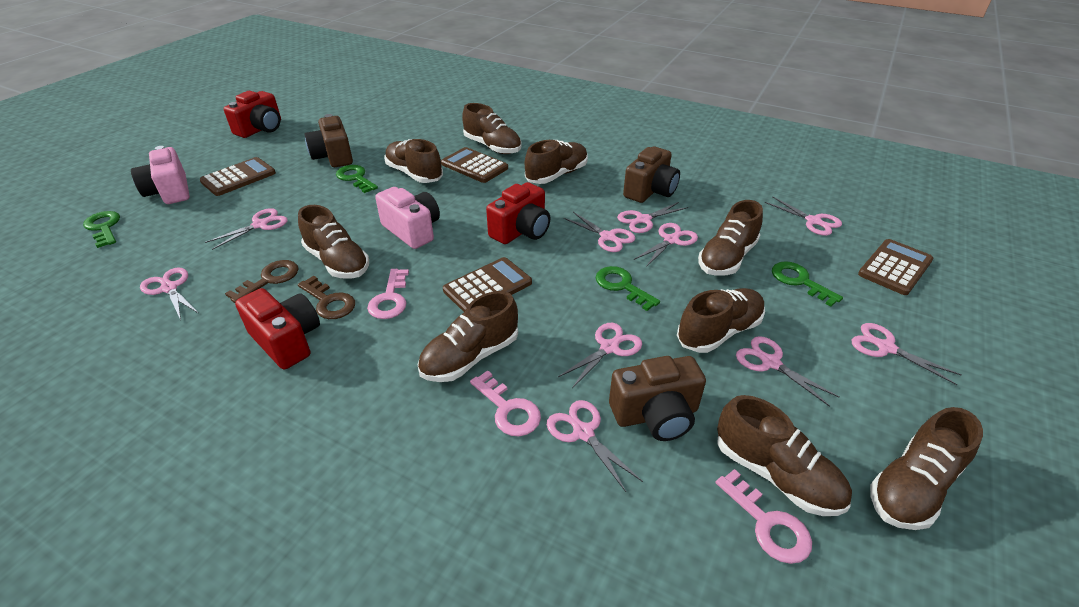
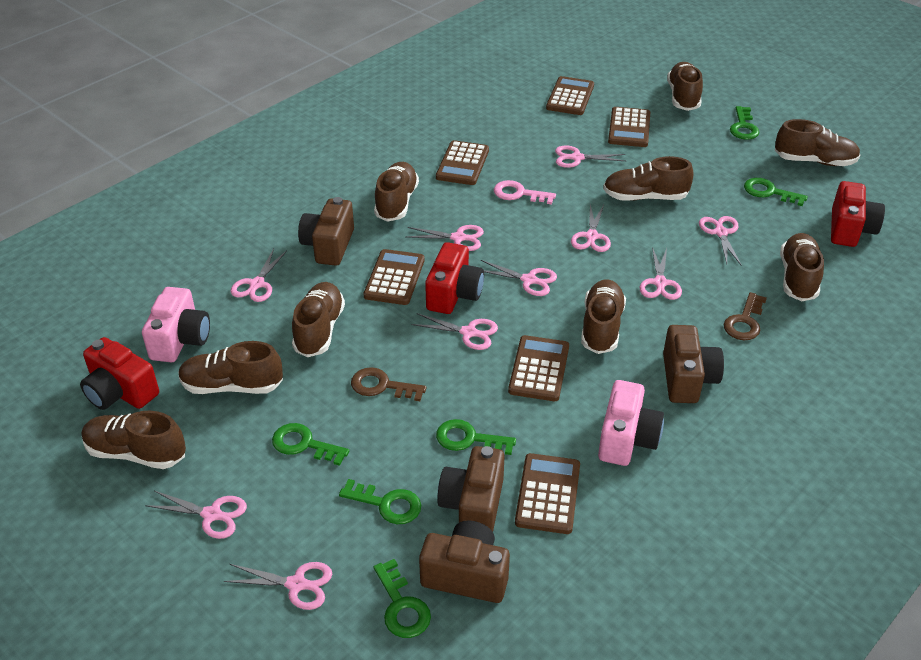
brown calculator: 4 -> 6
brown camera: 3 -> 4
green key: 4 -> 6
pink key: 3 -> 1

